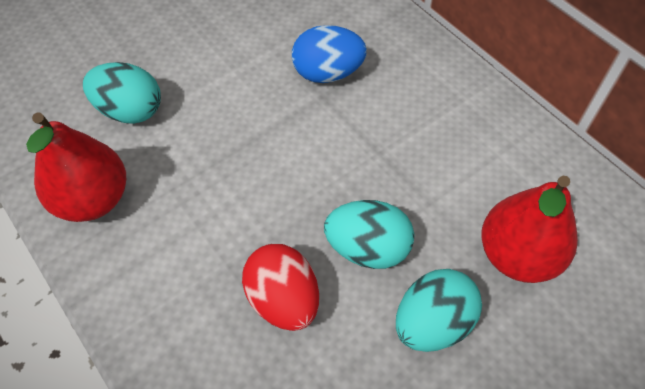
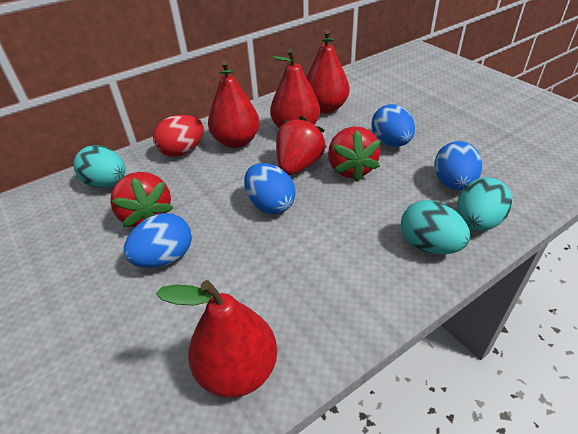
blue egg: 1 -> 4
red pear: 2 -> 4
red strawberry: 0 -> 3

